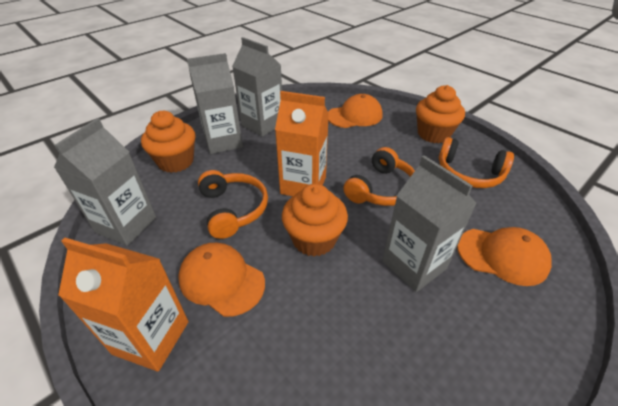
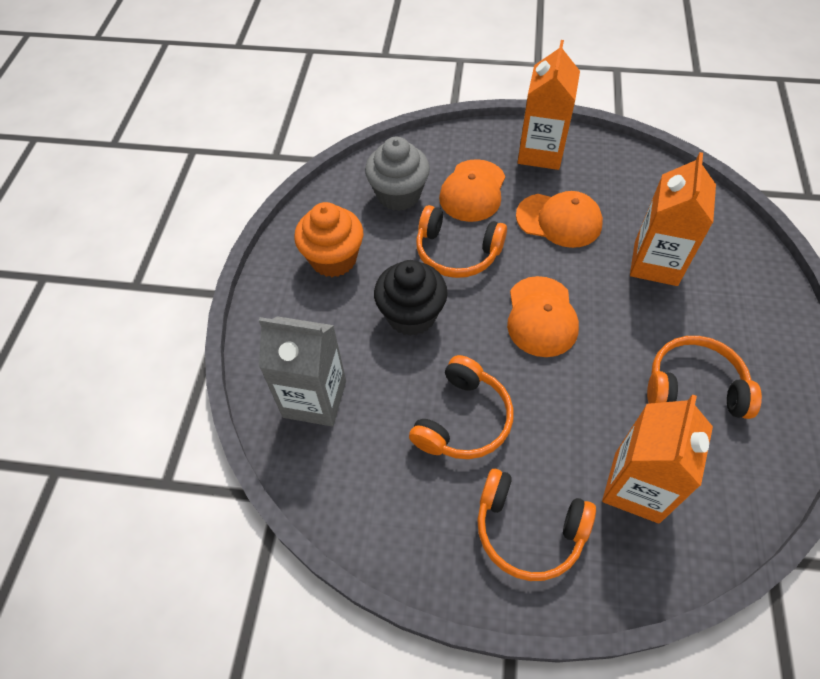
black cupcake: 0 -> 1
grey carton: 4 -> 1
grey cupcake: 0 -> 1
orange carton: 2 -> 3
orange cupcake: 3 -> 1
orange headphones: 3 -> 4

